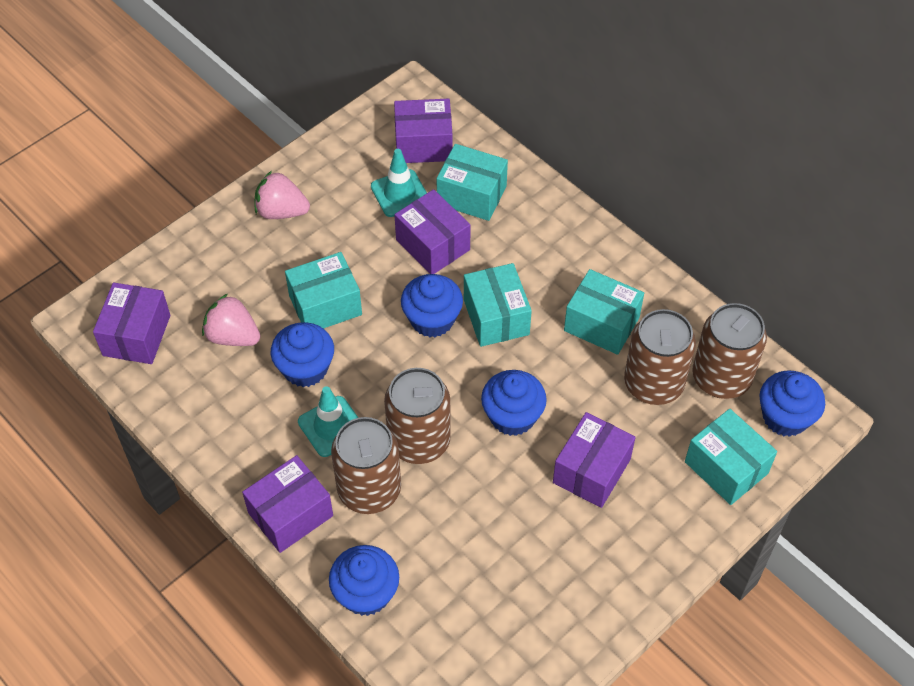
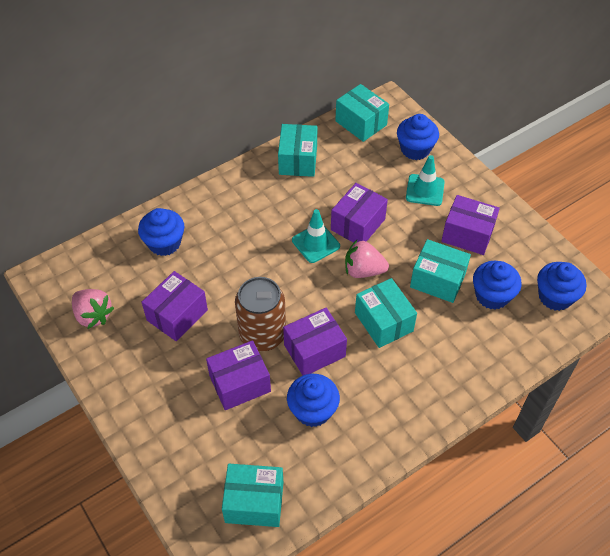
brown can: 4 -> 1

